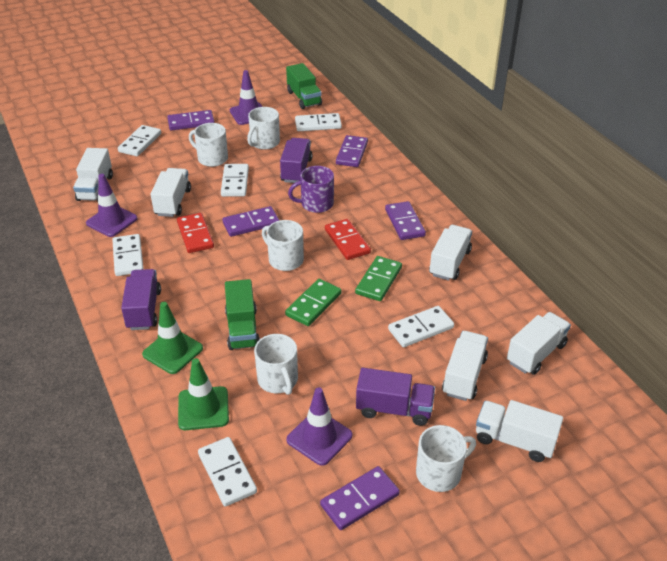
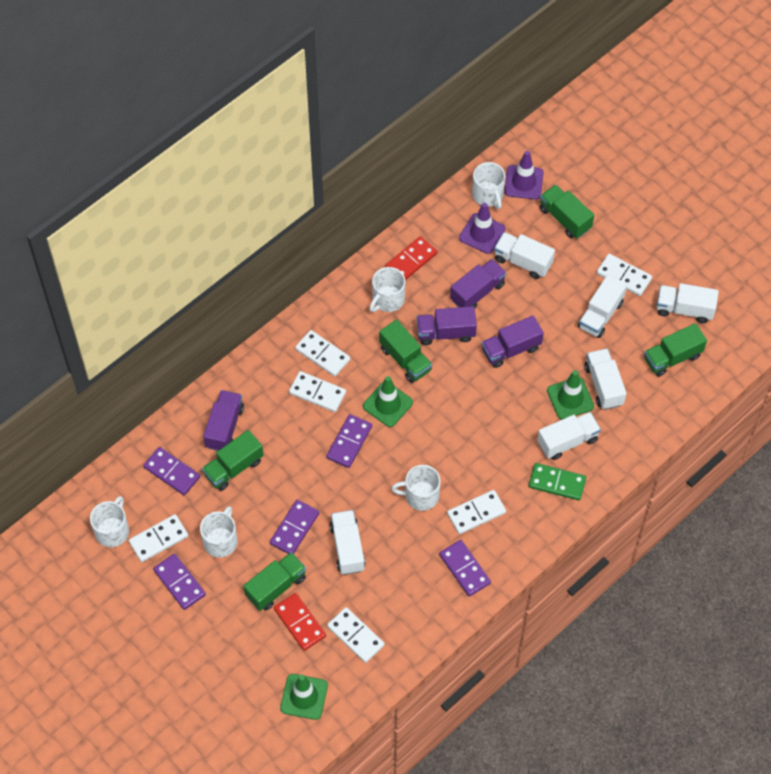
green domino: 2 -> 1
green traffic cone: 2 -> 3
green truck: 2 -> 5
purple mug: 1 -> 0
purple traffic cone: 3 -> 2
purple truck: 3 -> 4

